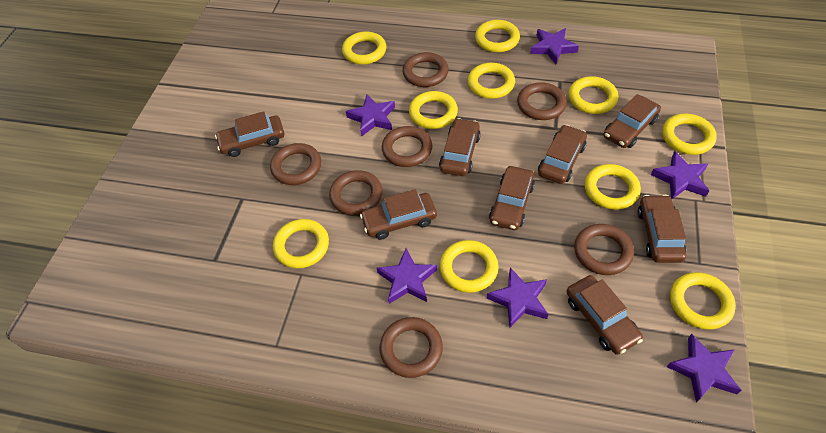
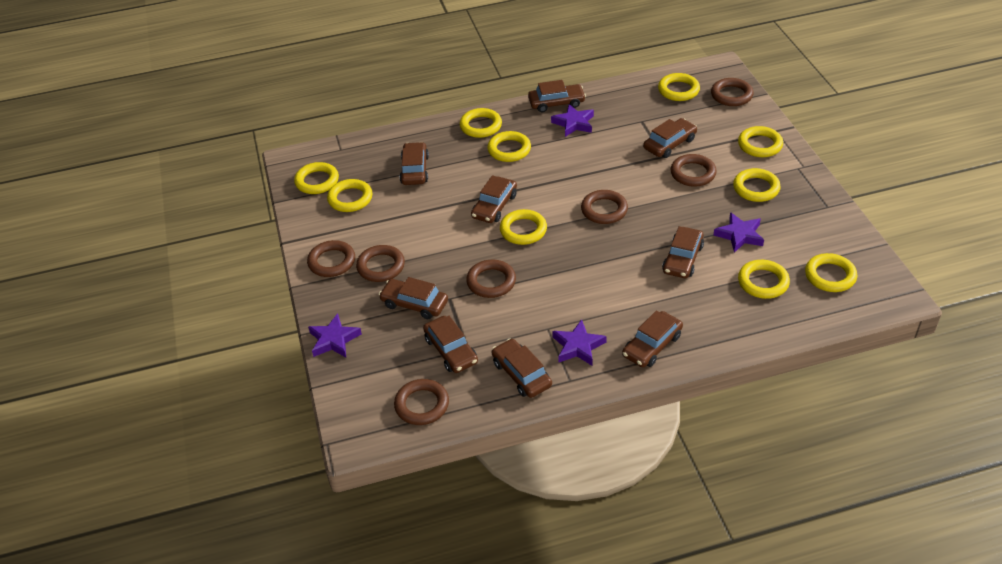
brown car: 8 -> 9
purple star: 6 -> 4

